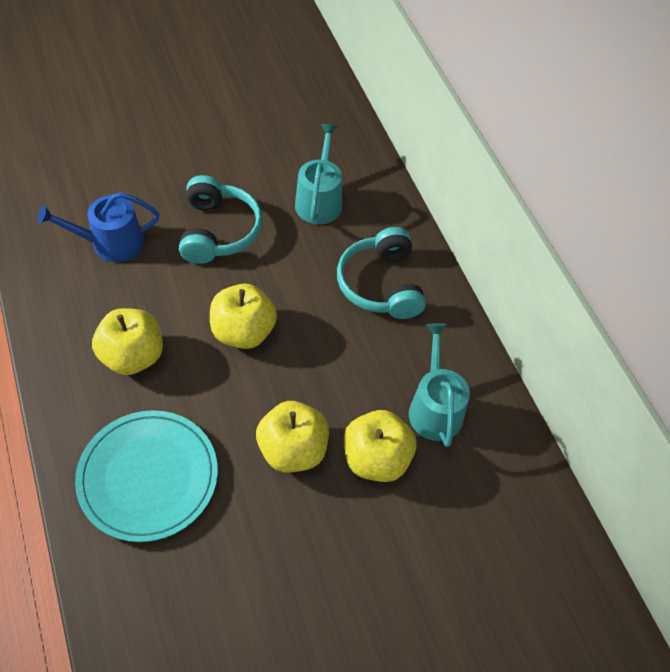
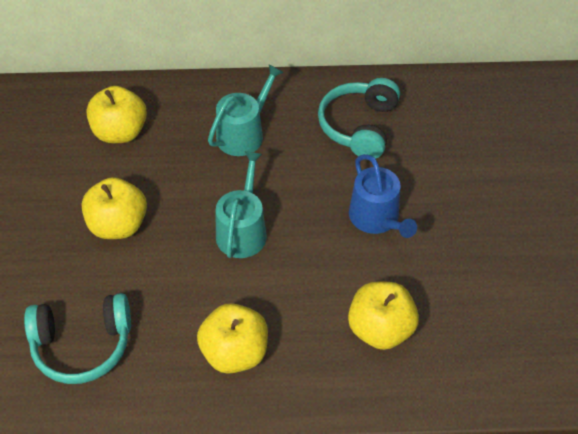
turquoise plate: 1 -> 0

